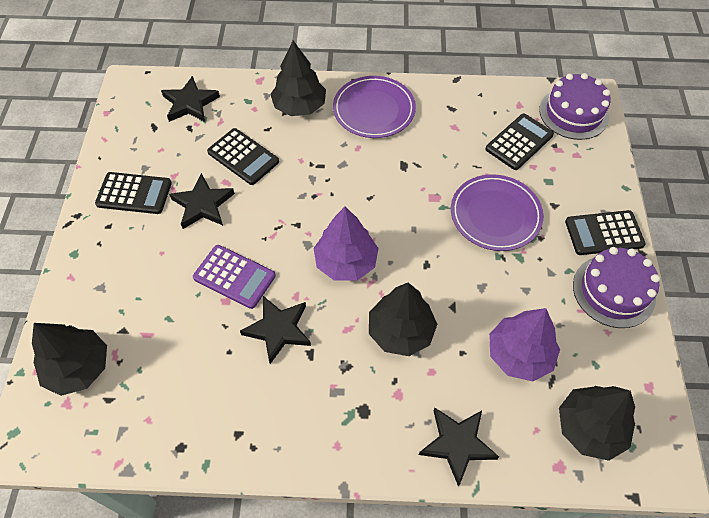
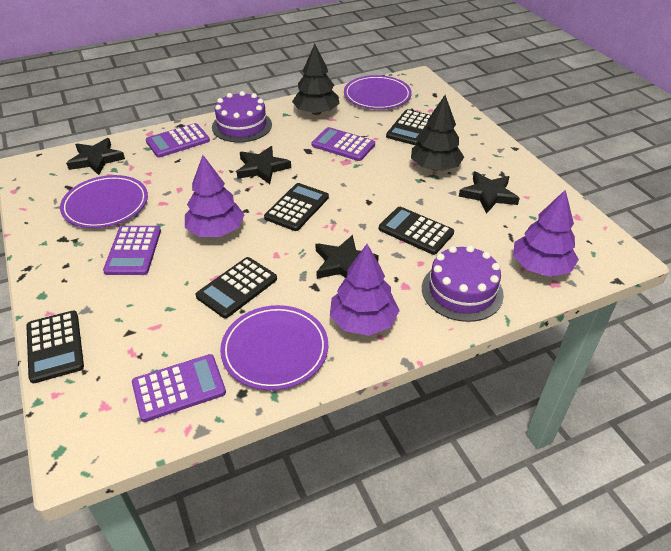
black calculator: 4 -> 5
black tree: 4 -> 2
purple calculator: 1 -> 4
purple plate: 2 -> 3
purple tree: 2 -> 3

